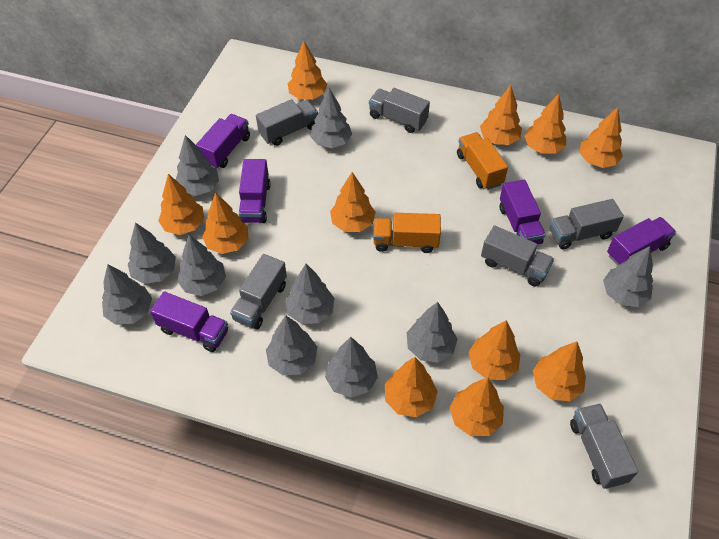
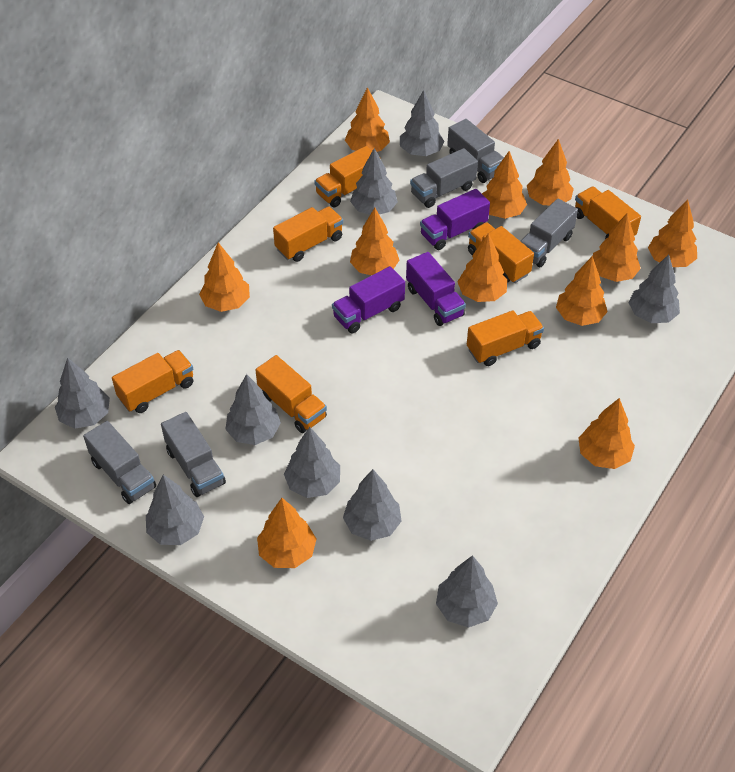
grey tree: 10 -> 9
grey truck: 6 -> 5
orange truck: 2 -> 7
purple truck: 5 -> 3

